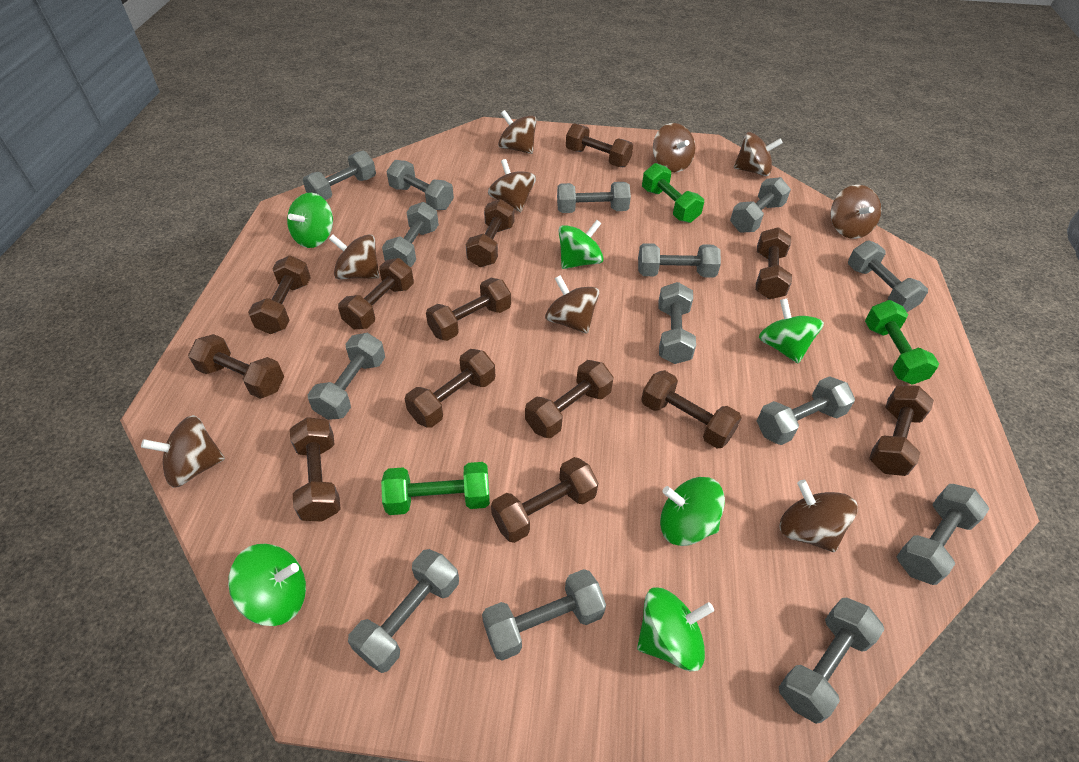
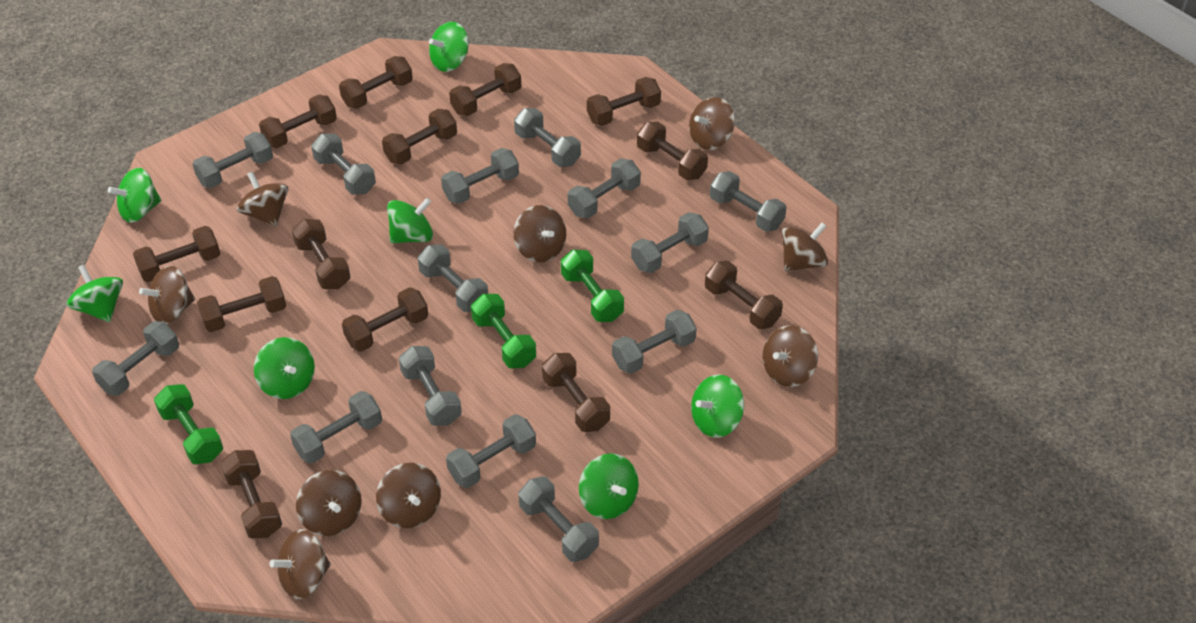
green spinning top: 6 -> 7

